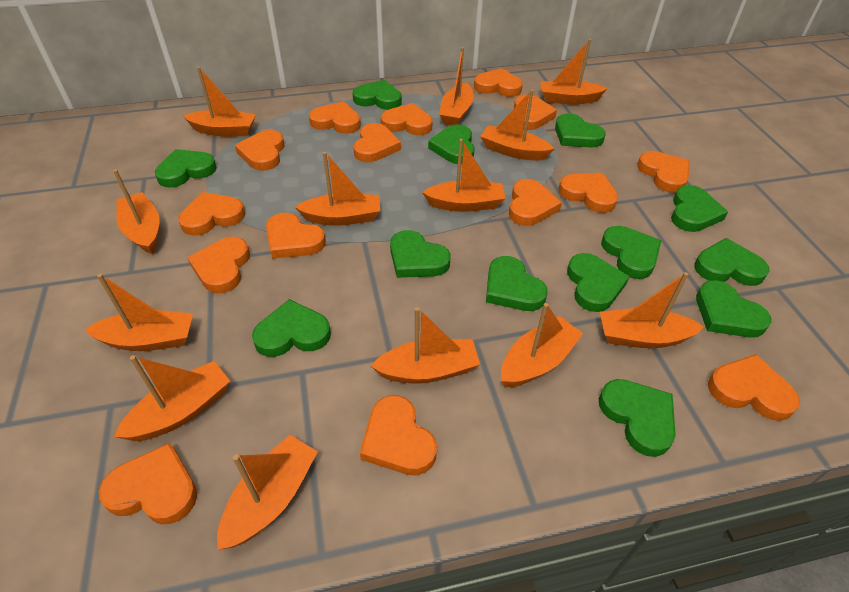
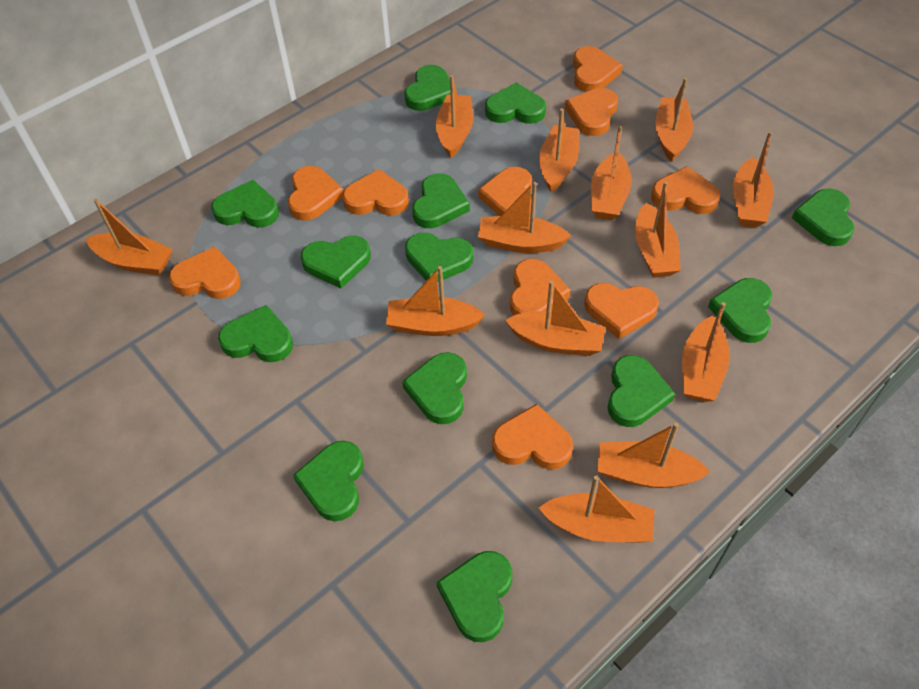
orange heart: 15 -> 10

